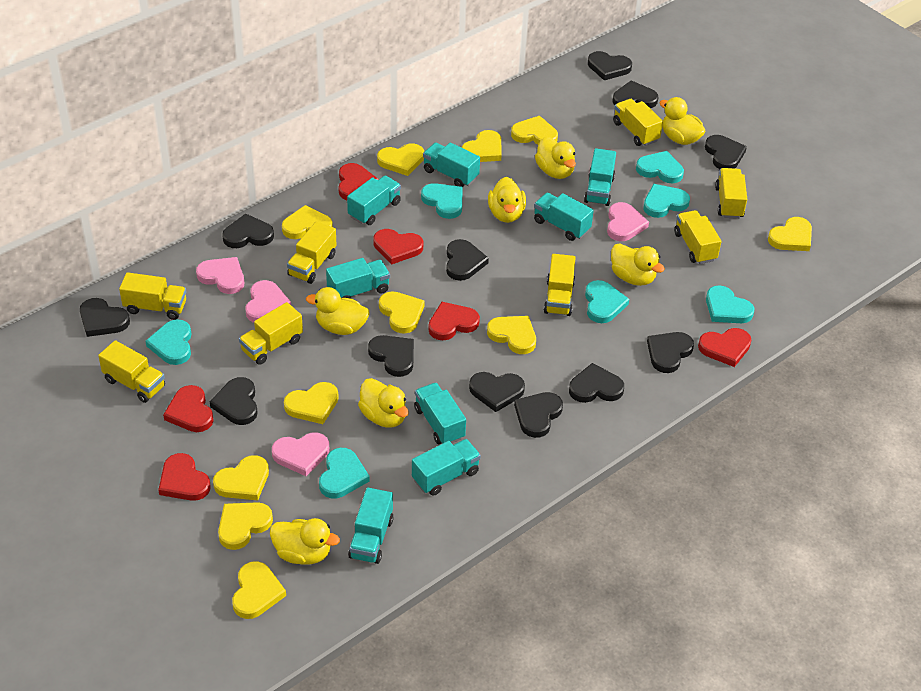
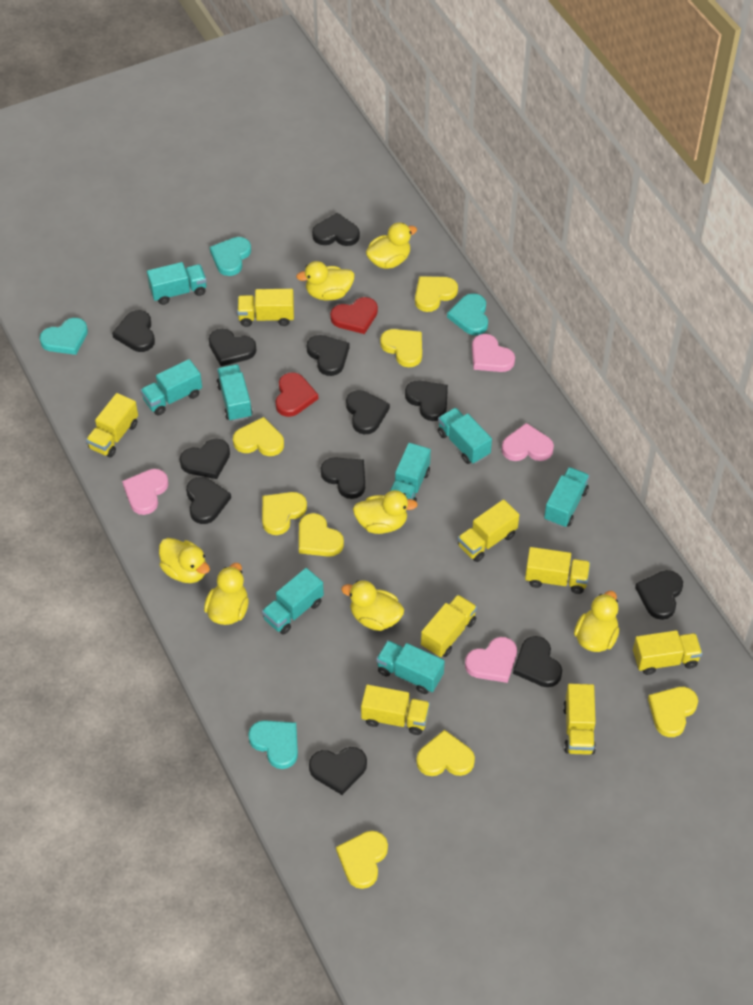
red heart: 6 -> 2
turquoise heart: 7 -> 4
yellow heart: 11 -> 8

